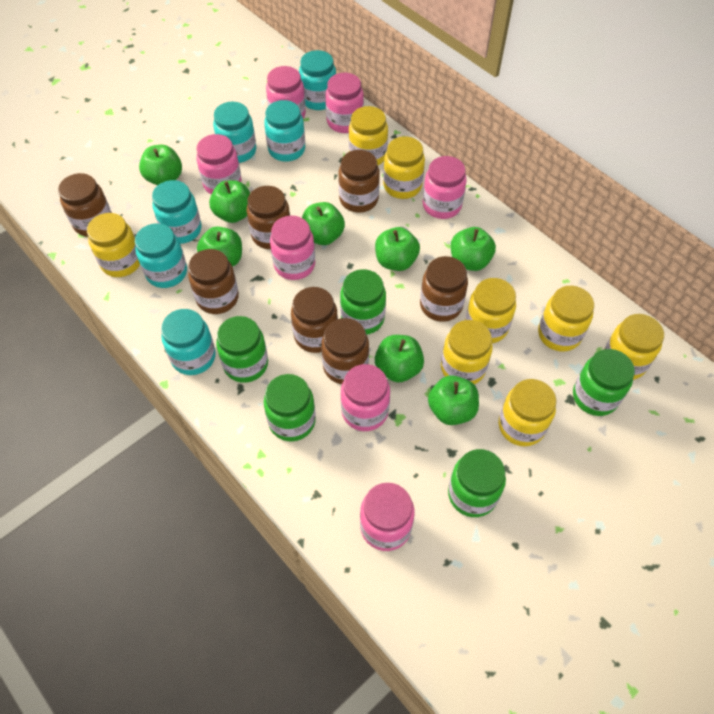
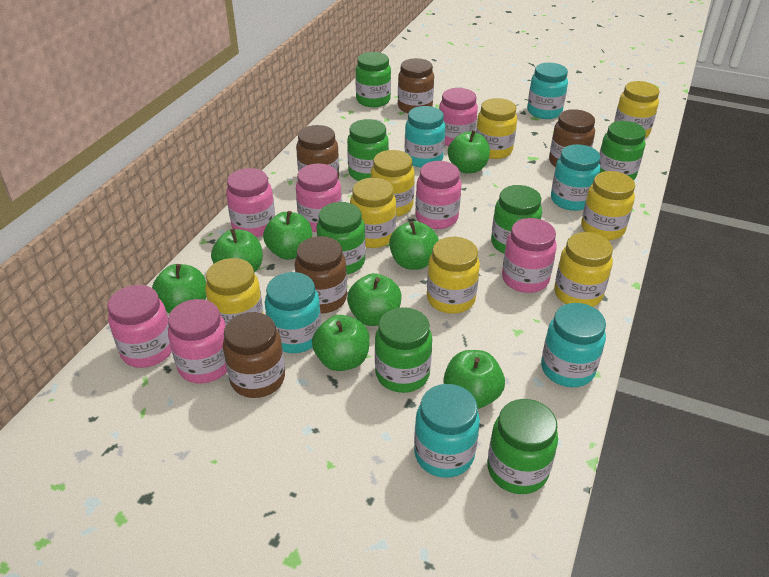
brown jar: 7 -> 5
green jar: 5 -> 7

